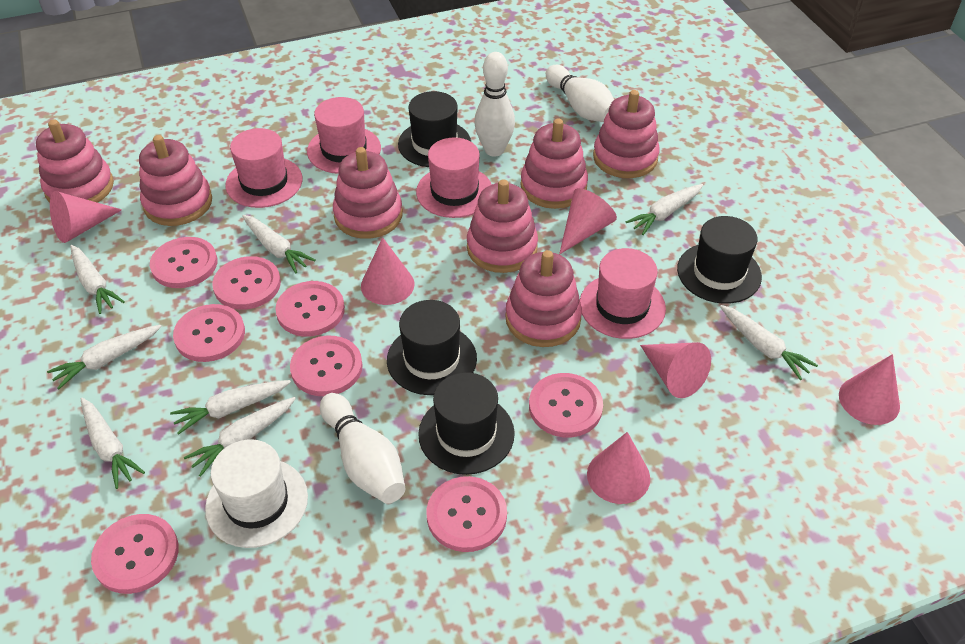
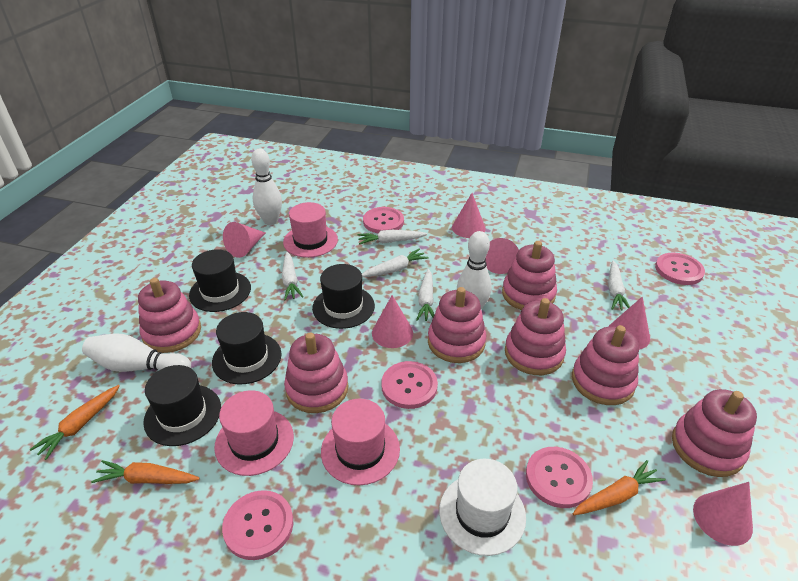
orange carrot: 0 -> 3
pink button: 8 -> 5
pink hat: 4 -> 3
white carrot: 8 -> 5

